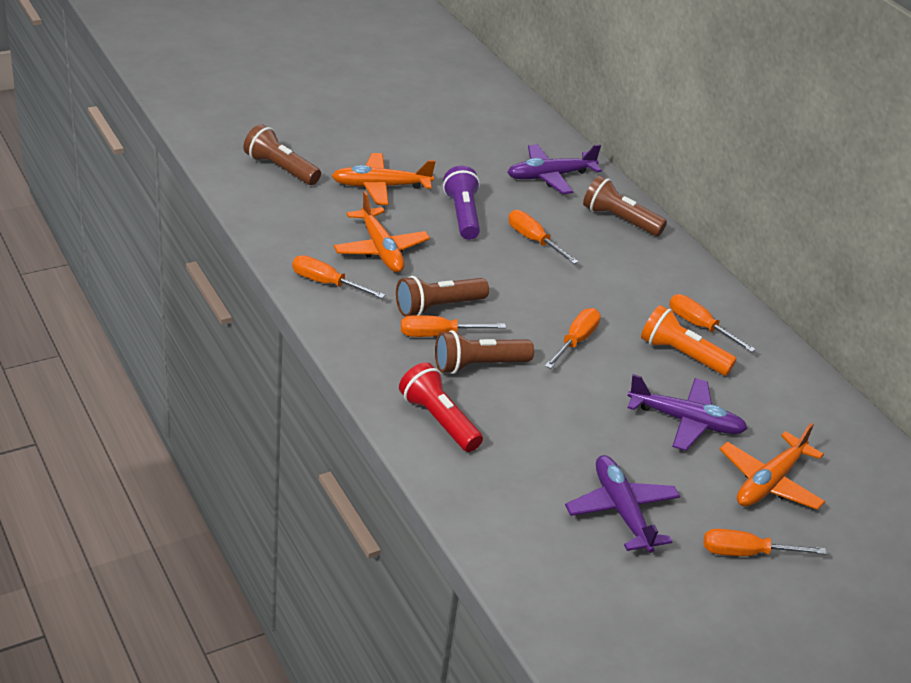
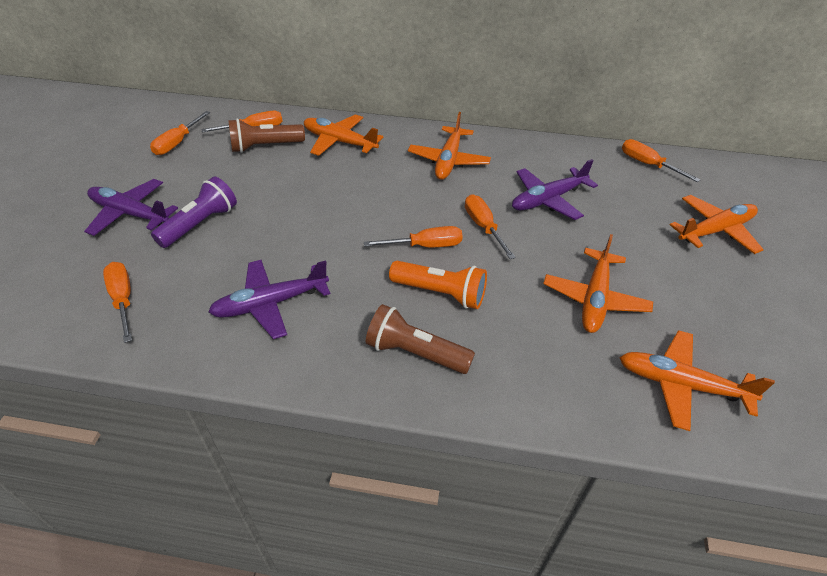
brown flashlight: 4 -> 2
orange plane: 3 -> 5
red flashlight: 1 -> 0

